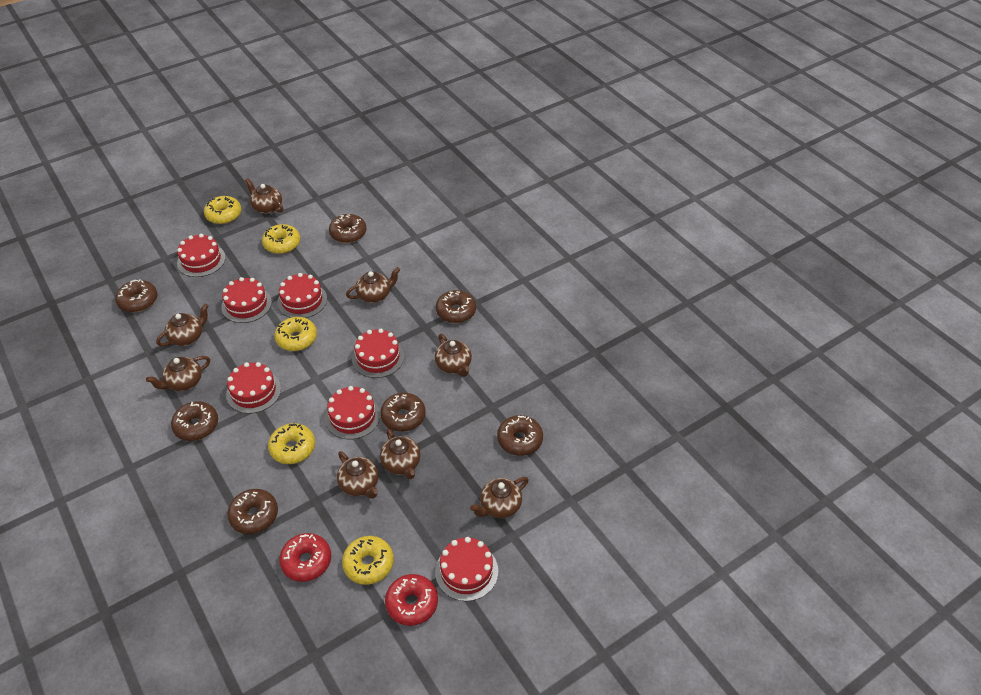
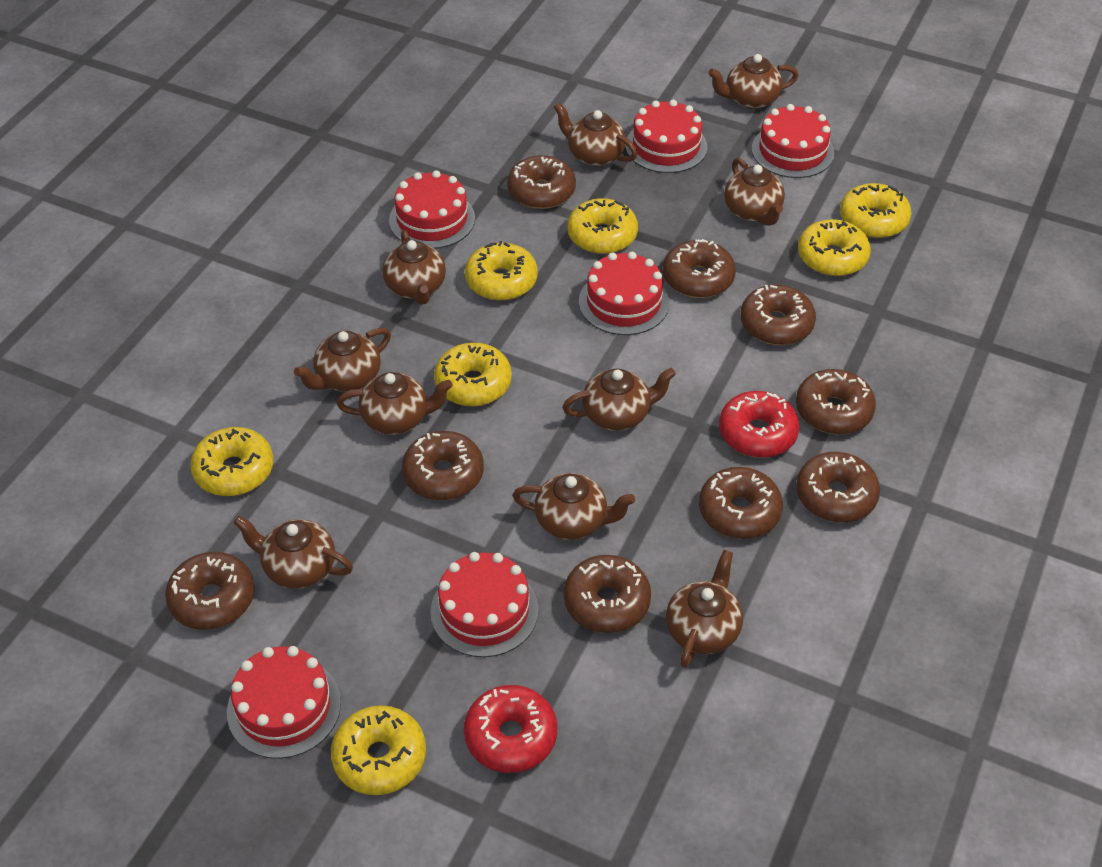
brown donut: 7 -> 9
brown teapot: 8 -> 10
red cake: 7 -> 6
yellow donut: 5 -> 7

